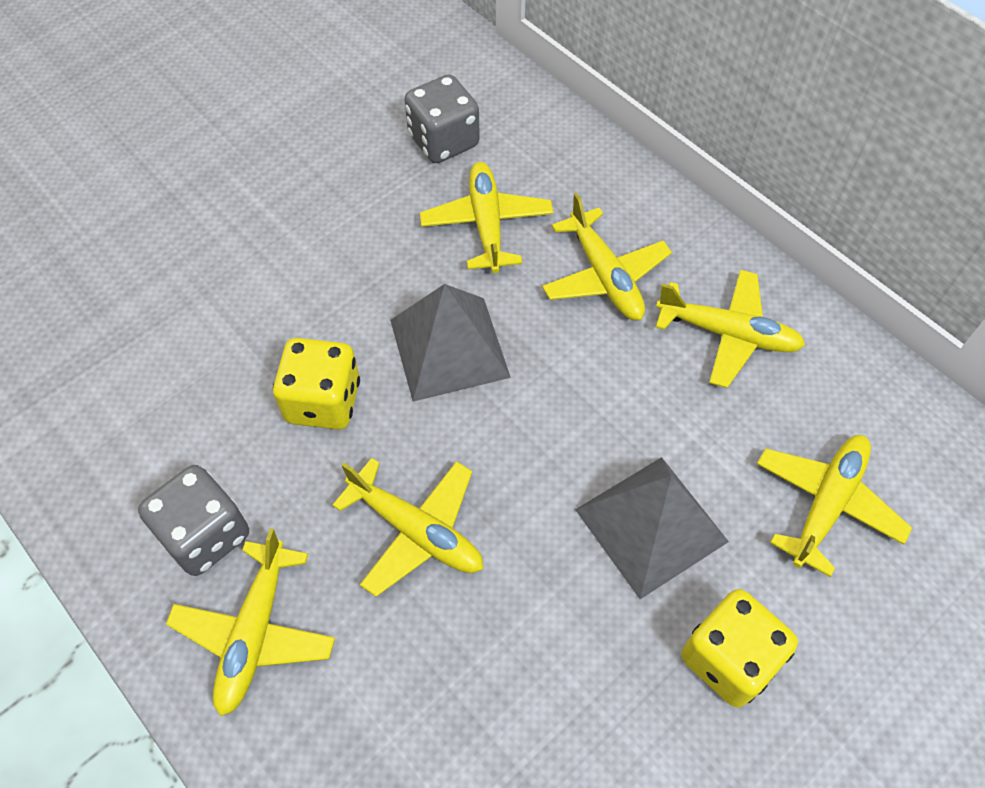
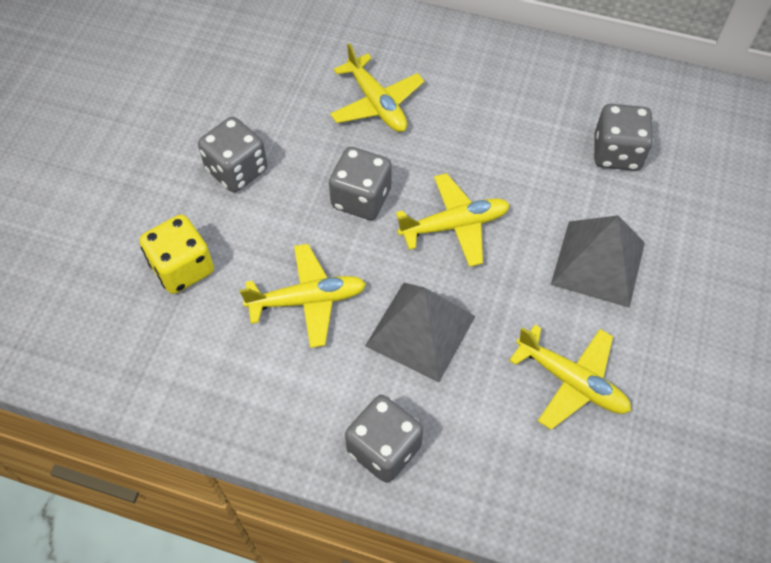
grey dice: 2 -> 4
yellow dice: 2 -> 1
yellow plane: 6 -> 4

